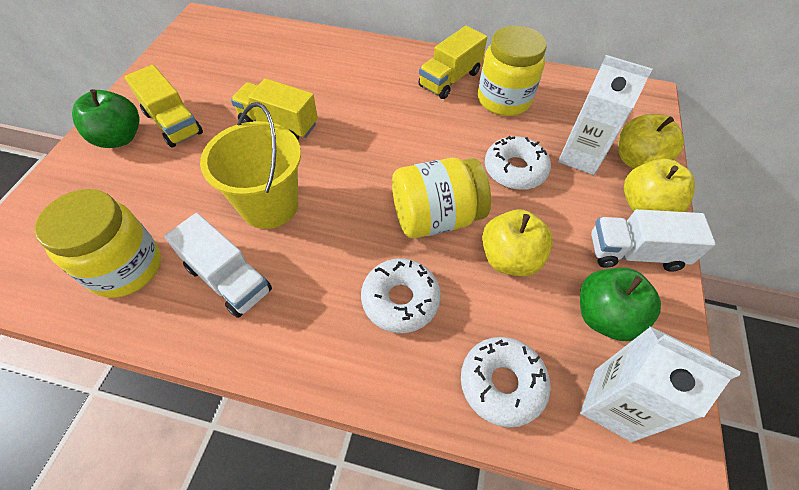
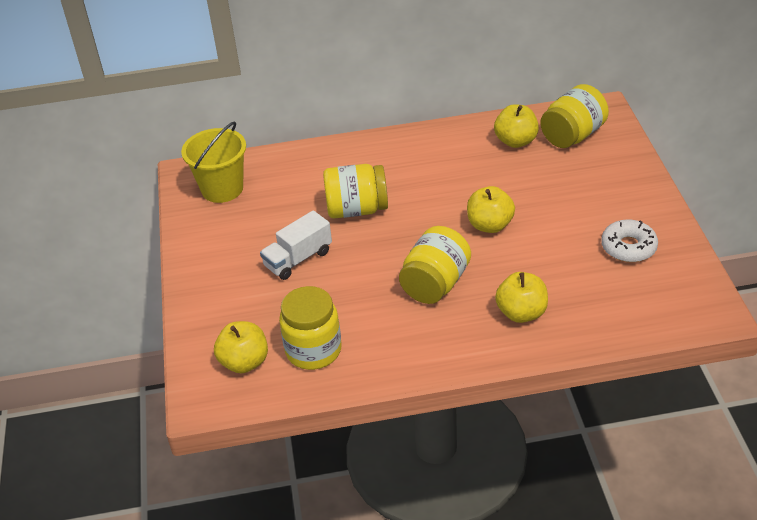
green apple: 2 -> 0
white carton: 2 -> 0
white donut: 3 -> 1
white truck: 2 -> 1
yellow apple: 3 -> 4
yellow jar: 3 -> 4
yellow truck: 3 -> 0

